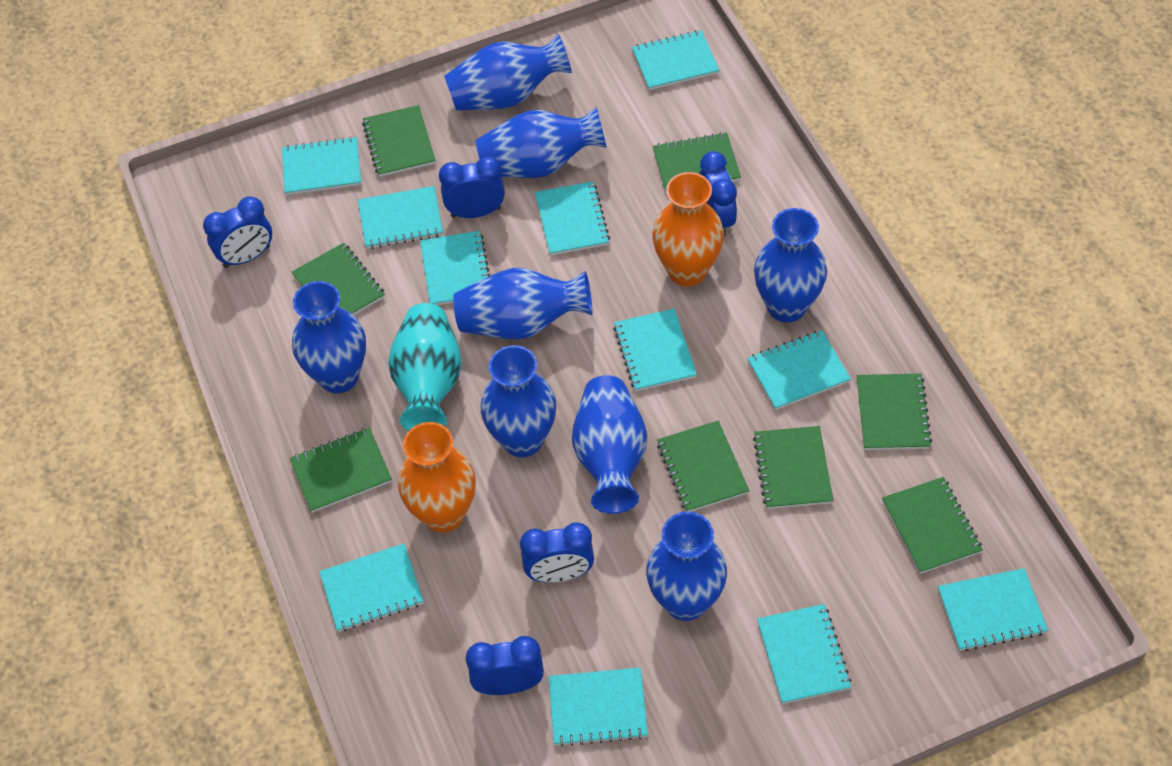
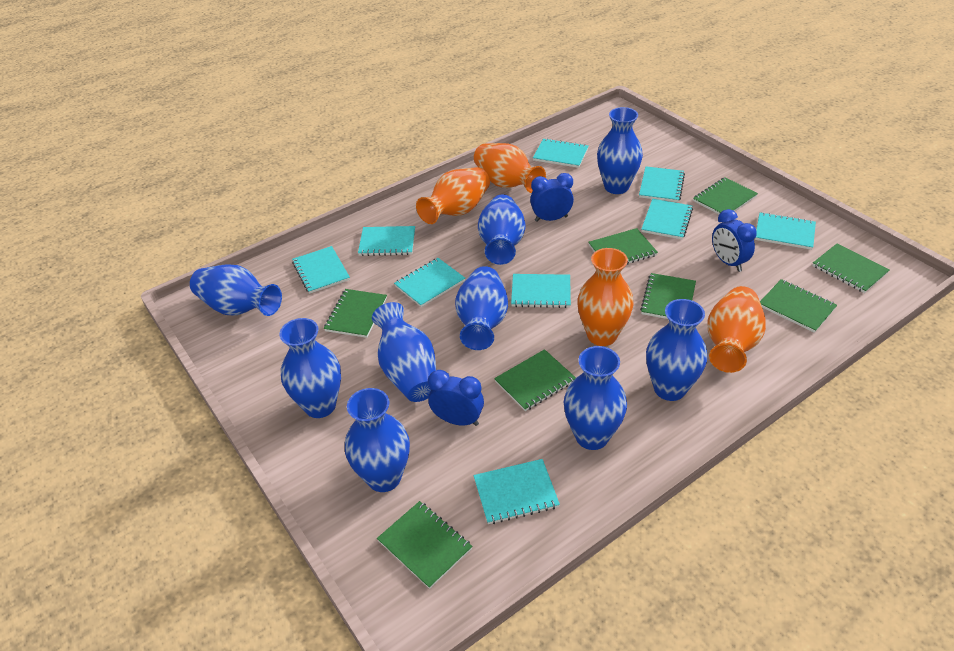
blue clock: 5 -> 3
blue vase: 8 -> 9
orange vase: 2 -> 4
turquoise notebook: 11 -> 9
turquoise vase: 1 -> 0

